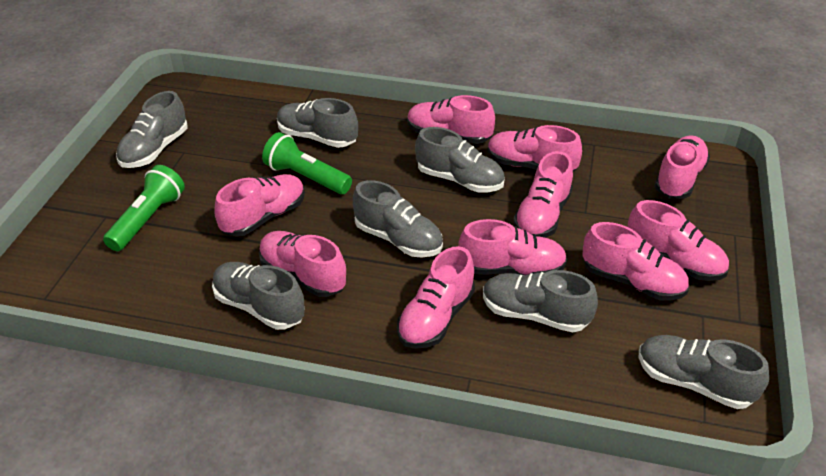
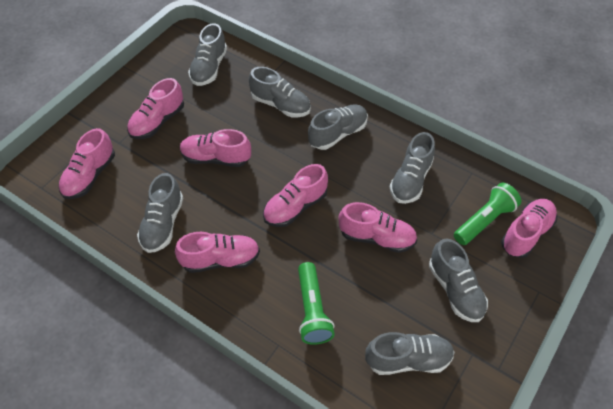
pink shoe: 10 -> 7

